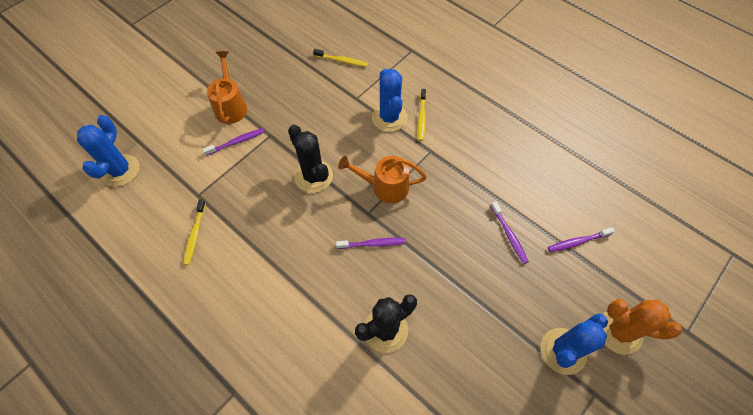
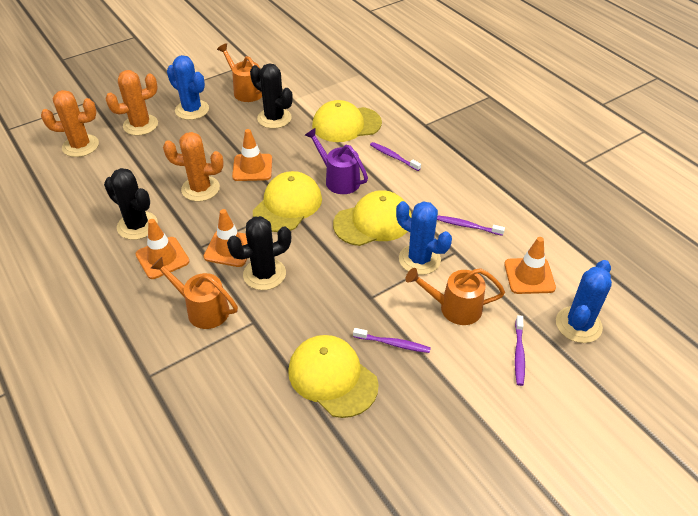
black cactus: 2 -> 3
orange cactus: 1 -> 3
orange traffic cone: 0 -> 4
orange watering can: 2 -> 3
purple watering can: 0 -> 1
yellow cap: 0 -> 4
yellow toothbrush: 3 -> 0

